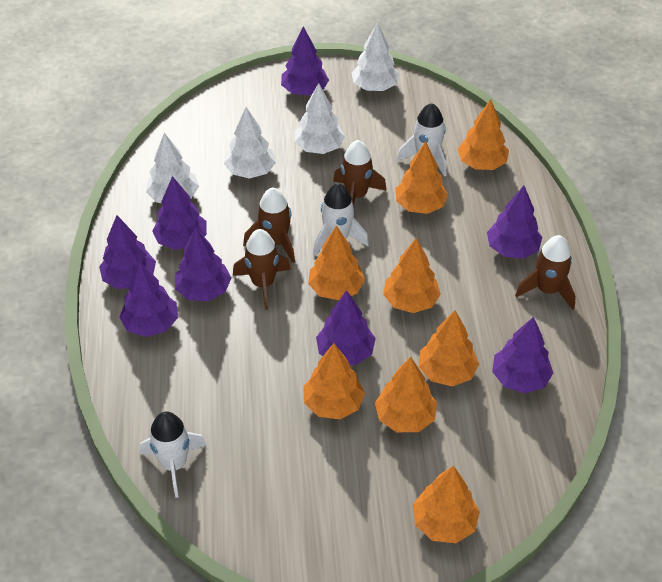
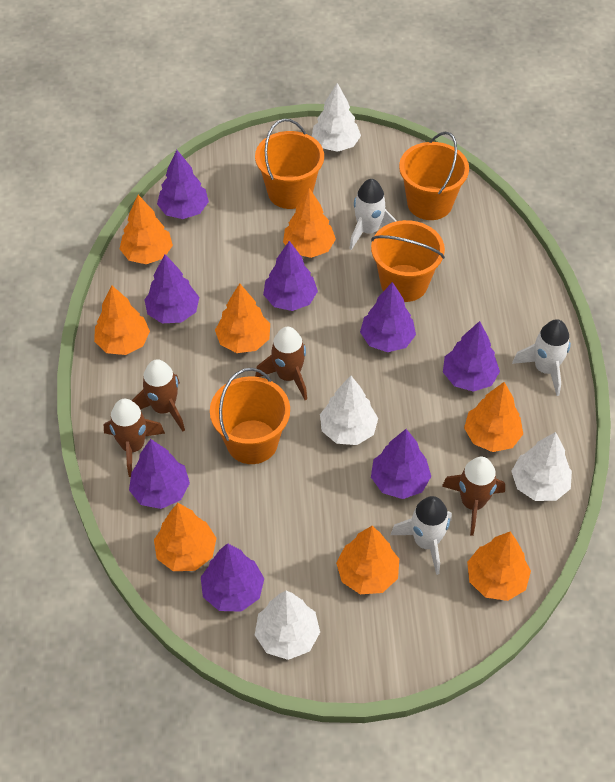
orange bucket: 0 -> 4

